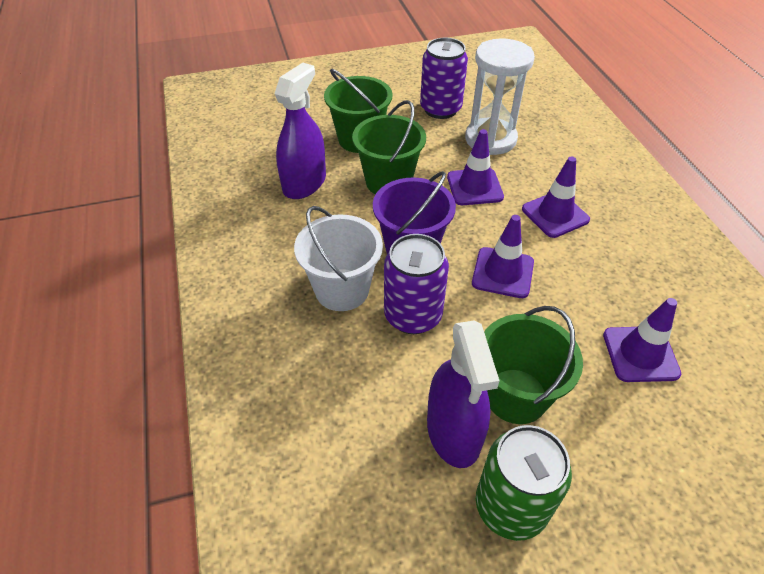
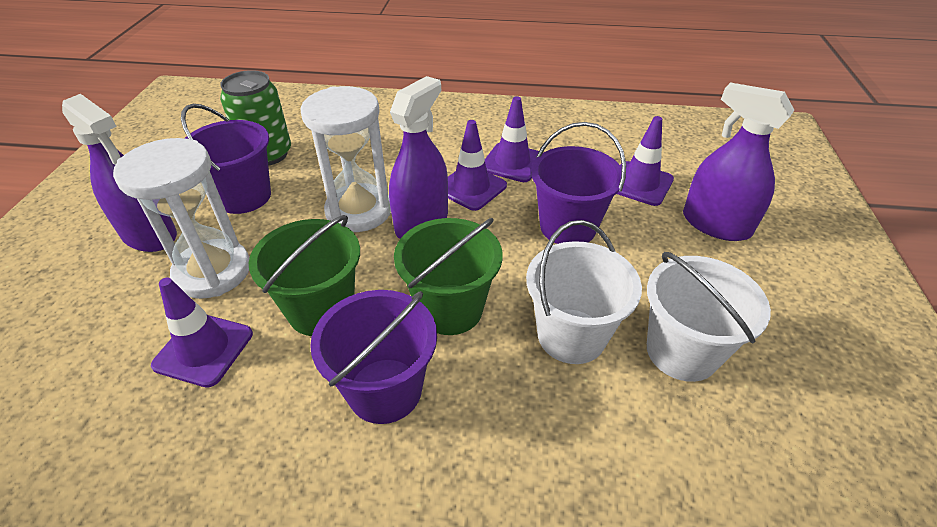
green bucket: 3 -> 2
purple bucket: 1 -> 3
purple can: 2 -> 0
purple spray bottle: 2 -> 3
white bucket: 1 -> 2
white hourglass: 1 -> 2

